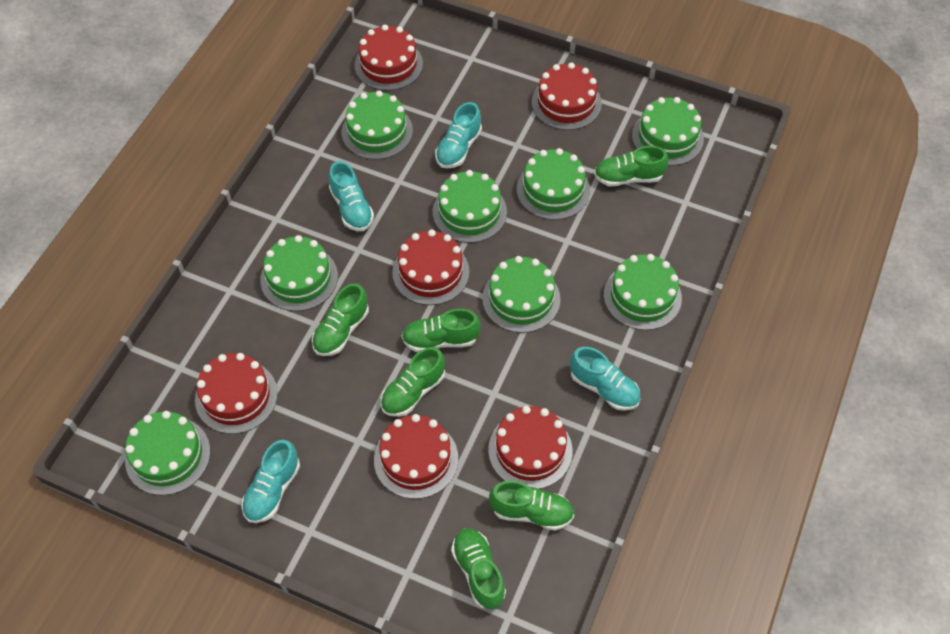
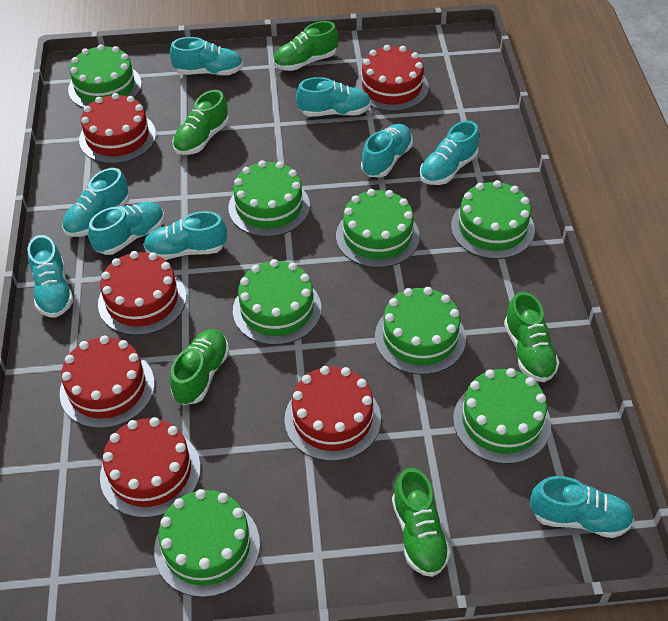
green shoe: 6 -> 5
turquoise shoe: 4 -> 9

